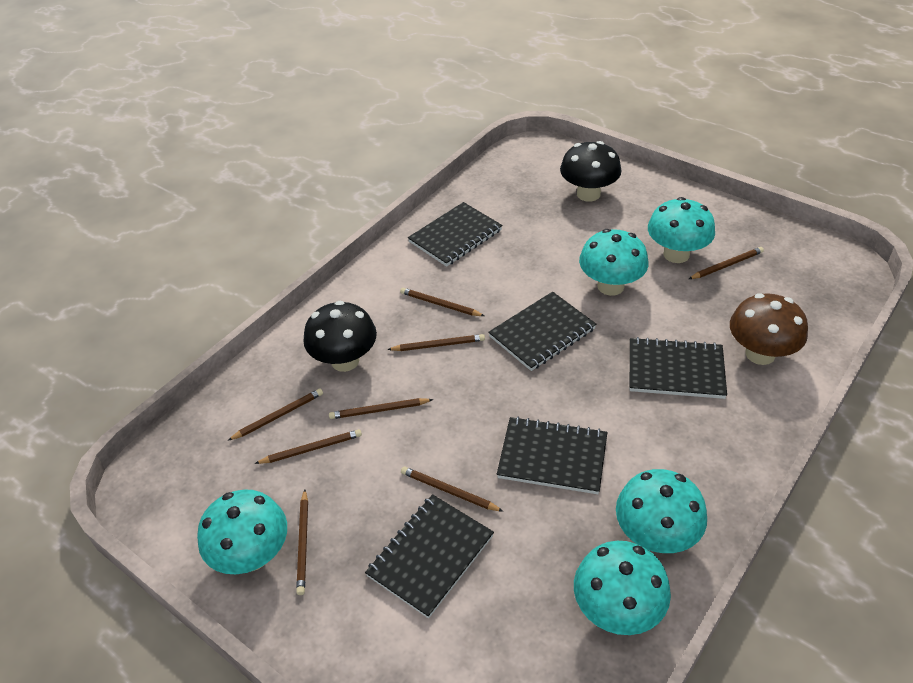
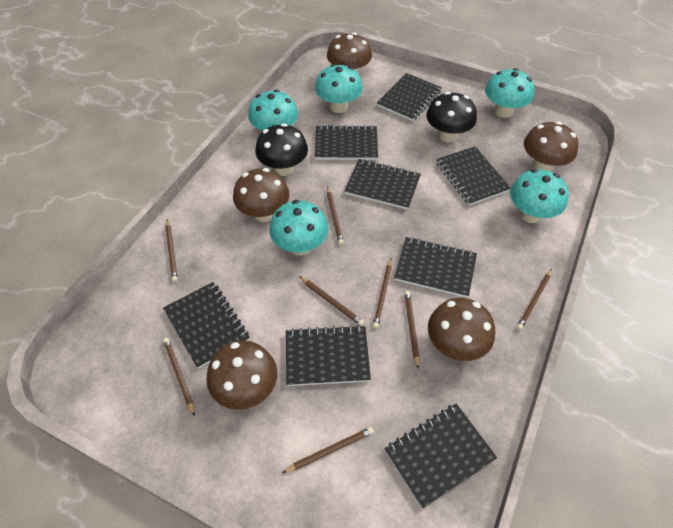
black notebook: 5 -> 8
brown mushroom: 1 -> 5

